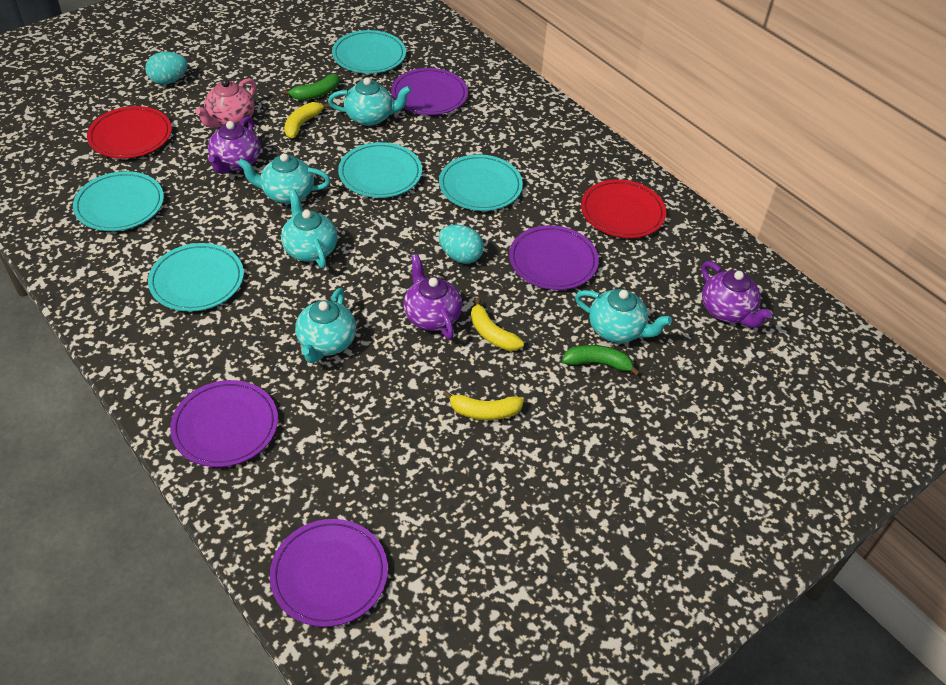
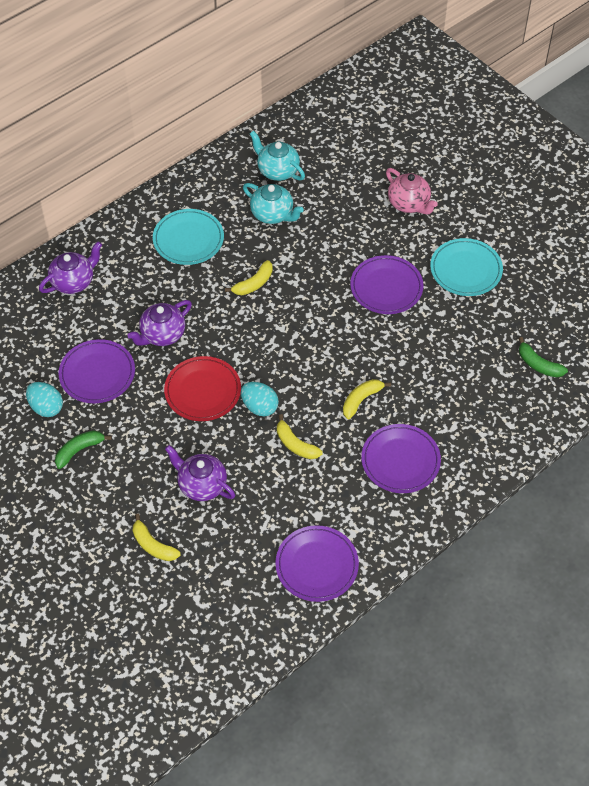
red plate: 2 -> 1
turquoise plate: 5 -> 2
turquoise teapot: 5 -> 2
yellow banana: 3 -> 4

